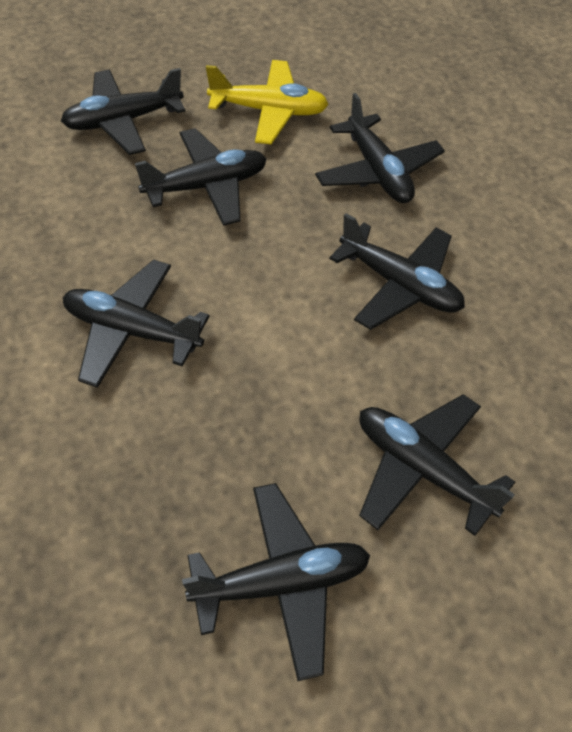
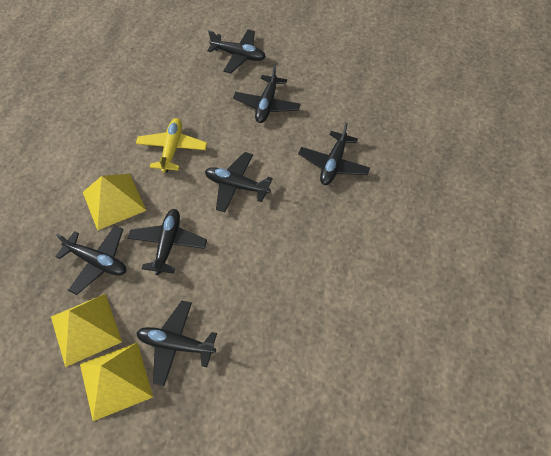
yellow pyramid: 0 -> 3

